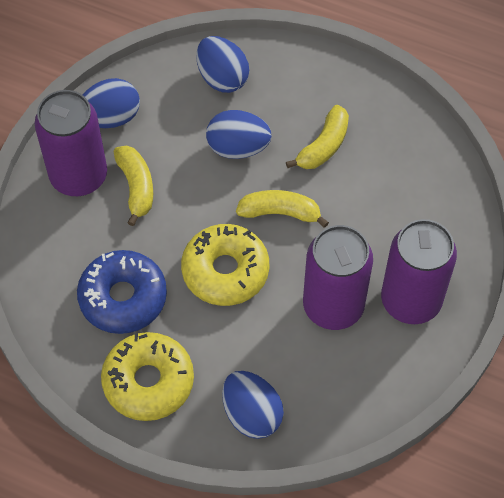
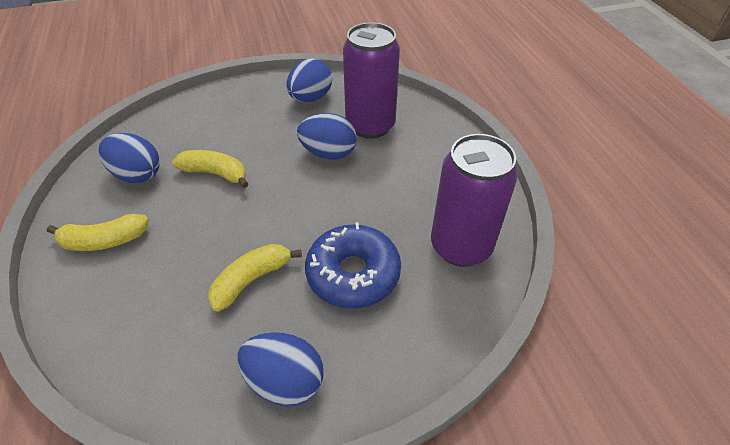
purple can: 3 -> 2
yellow donut: 2 -> 0

